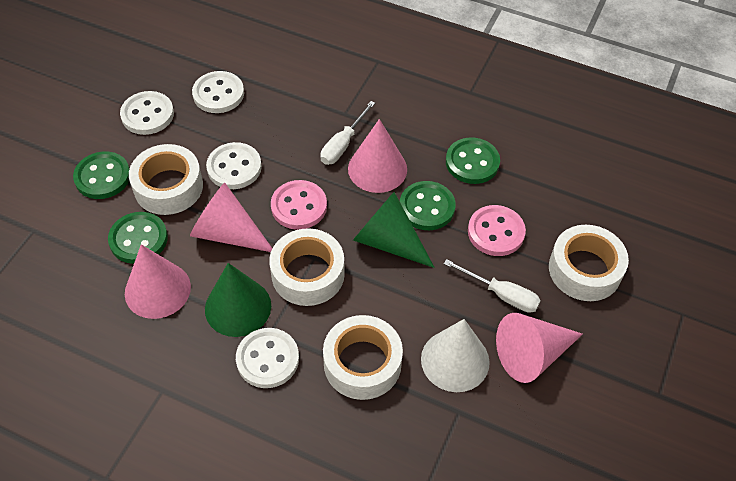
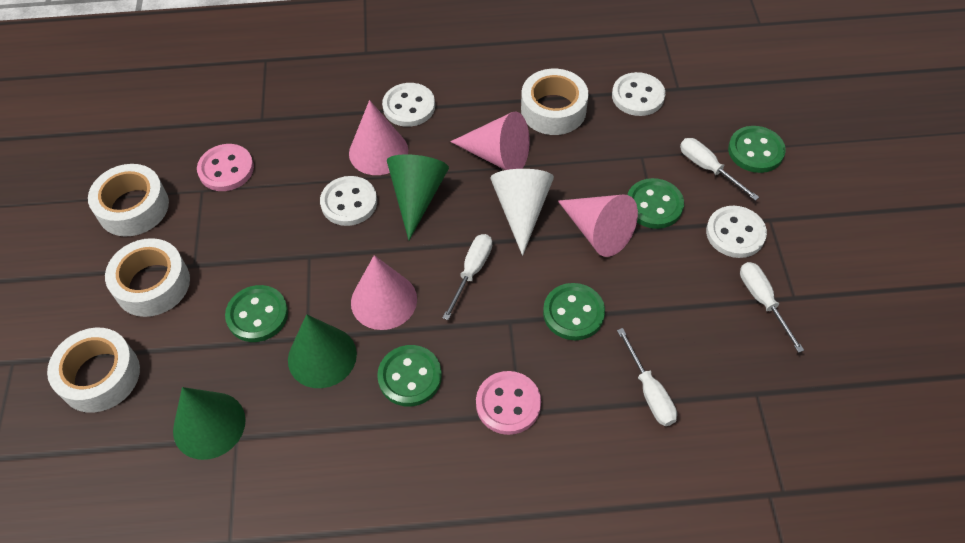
green button: 4 -> 5
green cone: 2 -> 3
white screwdriver: 2 -> 4

